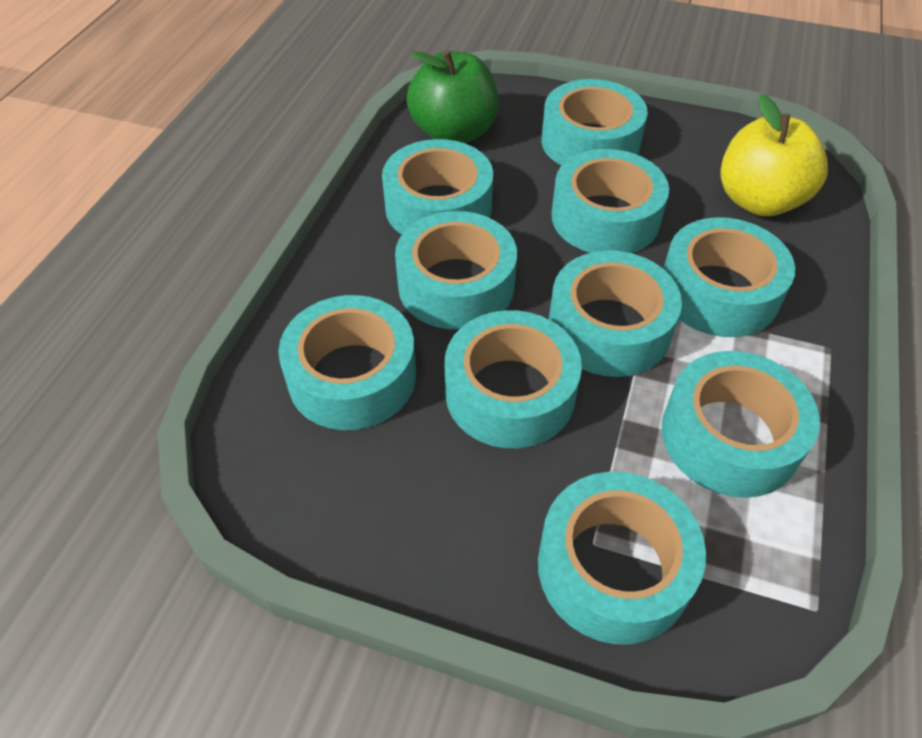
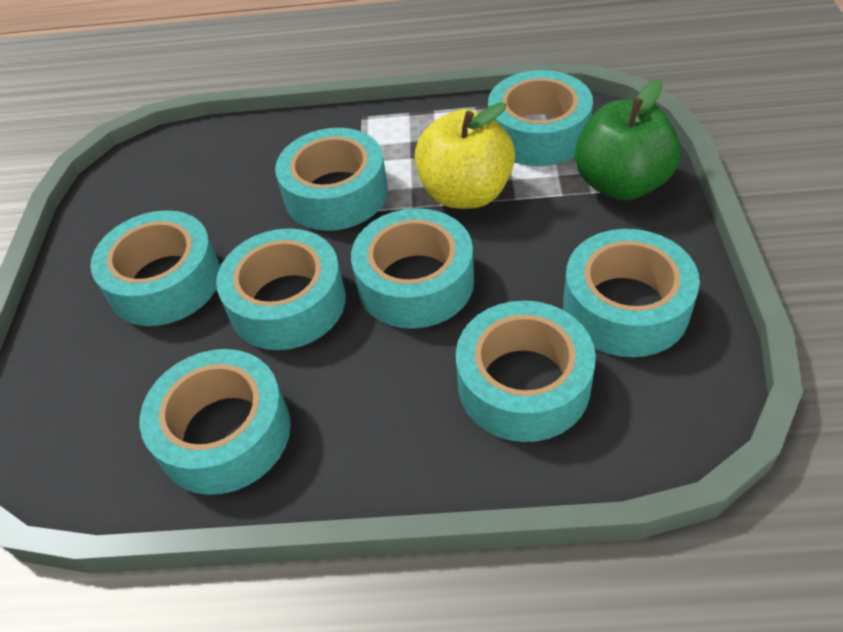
turquoise tape: 10 -> 8

